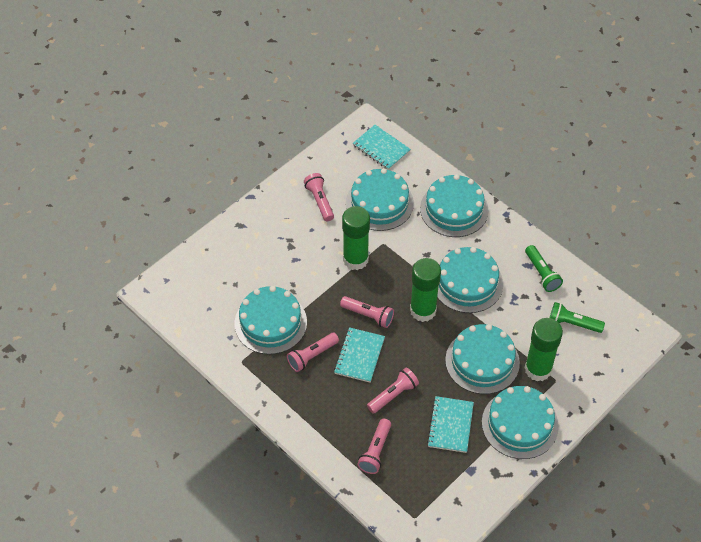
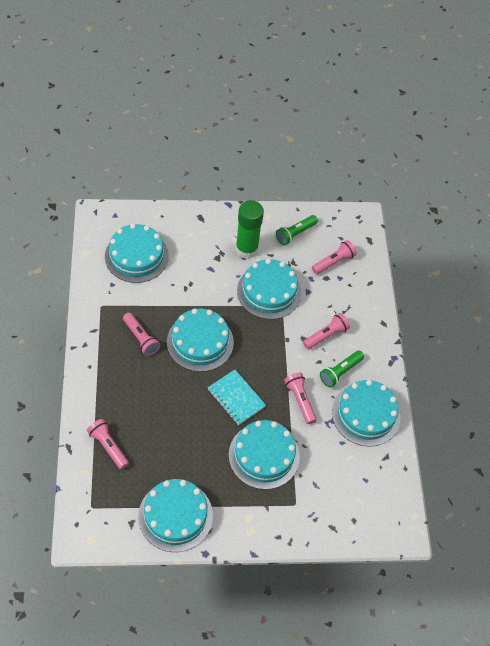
green glue stick: 3 -> 1
turquoise notebook: 3 -> 1

